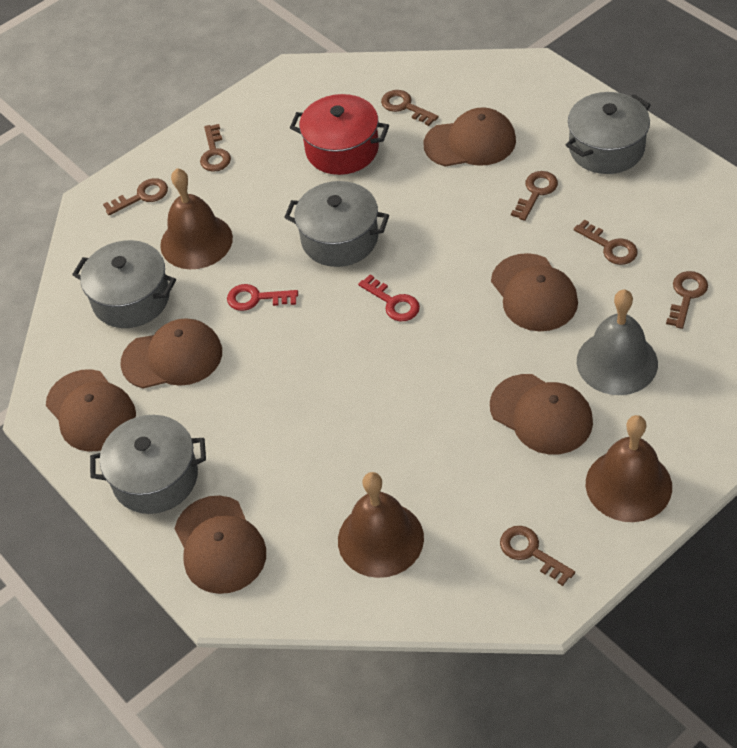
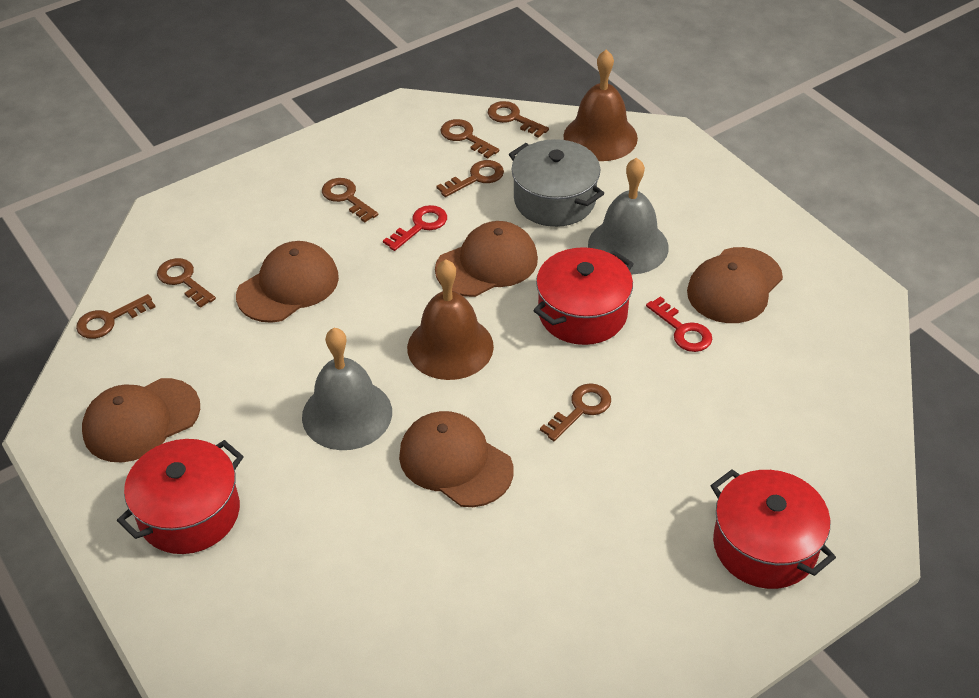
brown bell: 3 -> 2
brown cap: 6 -> 5
grey bell: 1 -> 2
grey pot: 4 -> 1
red pot: 1 -> 3

